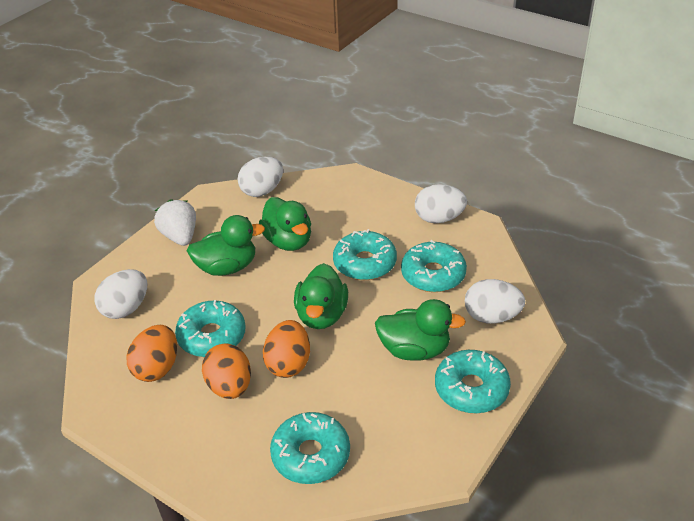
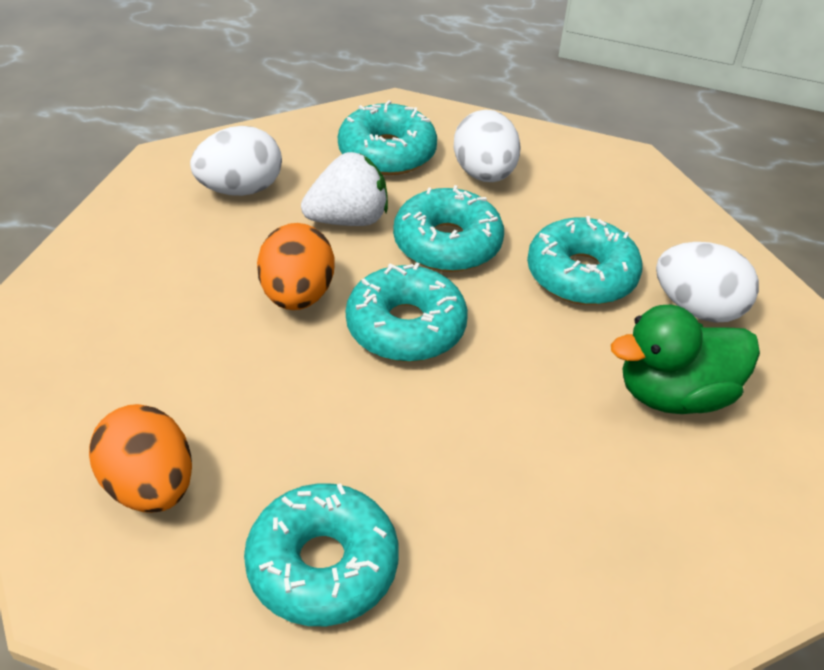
green duck: 4 -> 1
orange egg: 3 -> 2
white egg: 4 -> 3

